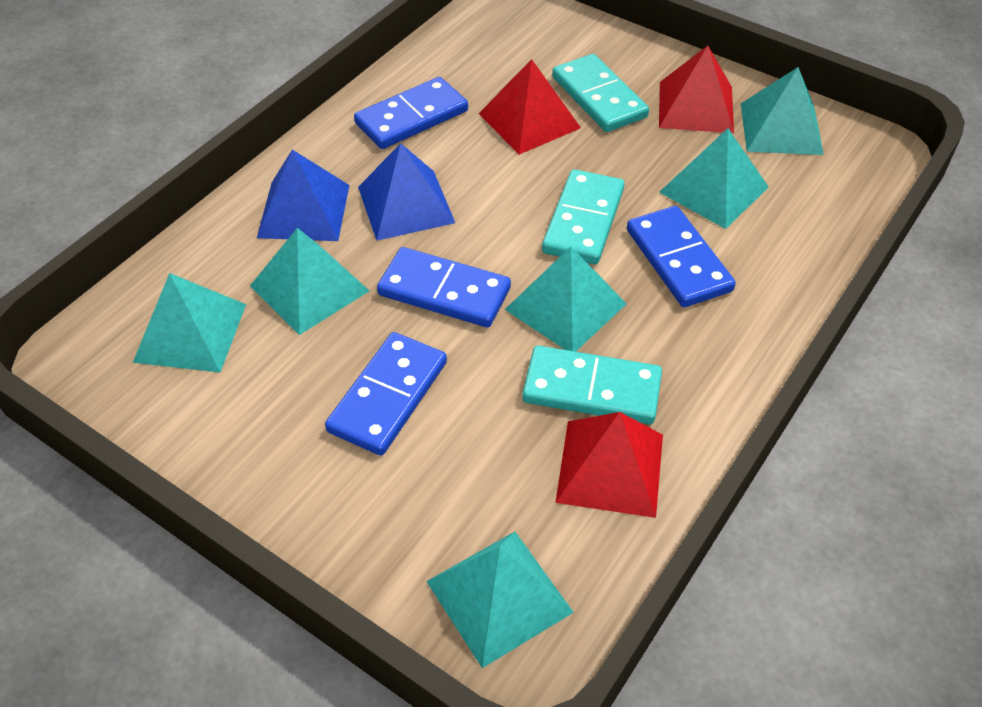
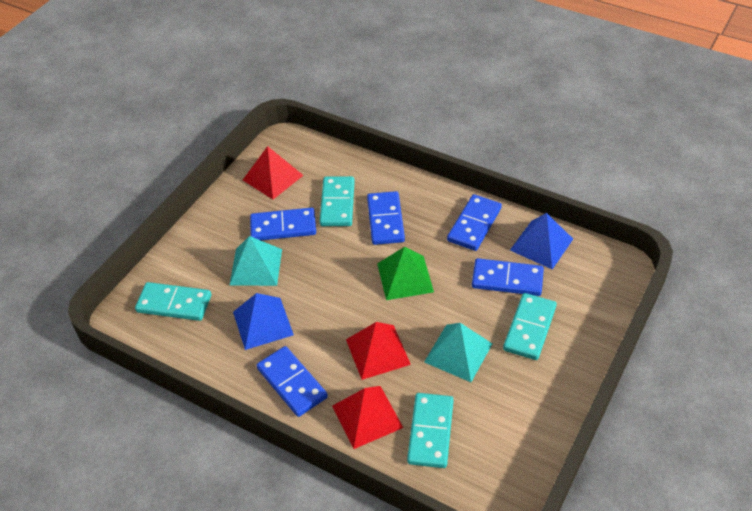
blue domino: 4 -> 5
green pyramid: 0 -> 1
turquoise domino: 3 -> 4
turquoise pyramid: 6 -> 2

